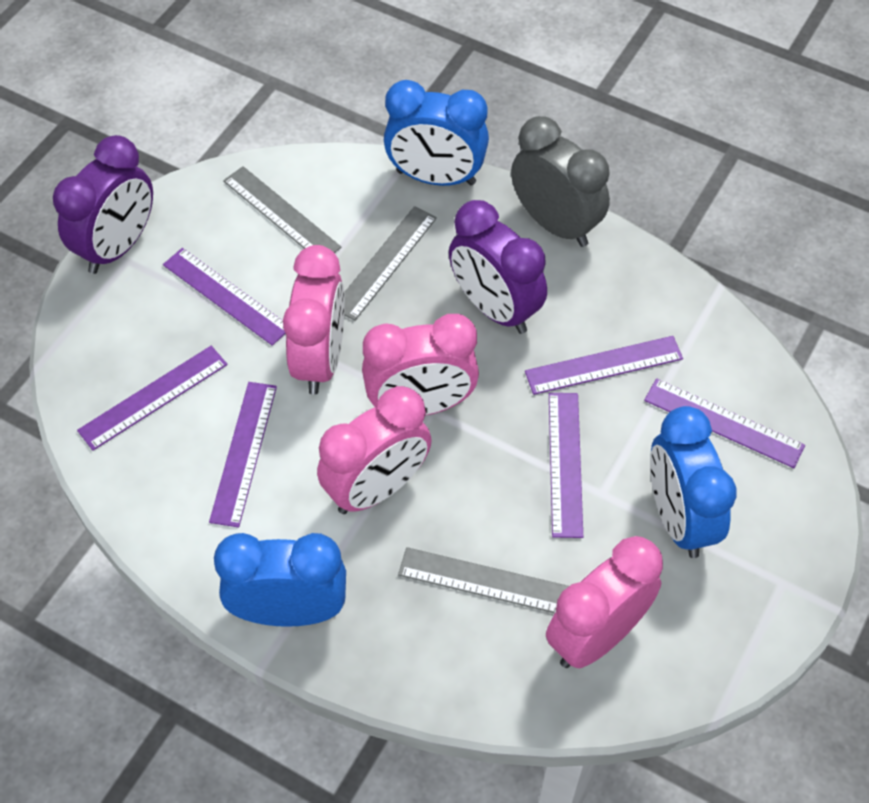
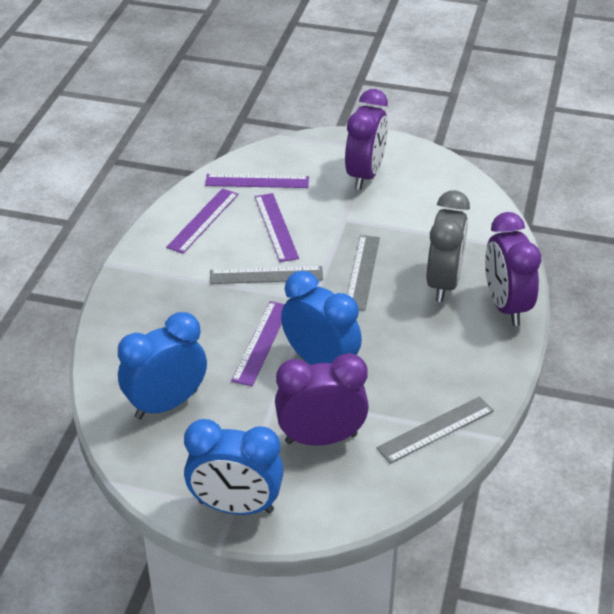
pink clock: 4 -> 0
purple clock: 2 -> 3
purple ruler: 6 -> 4

